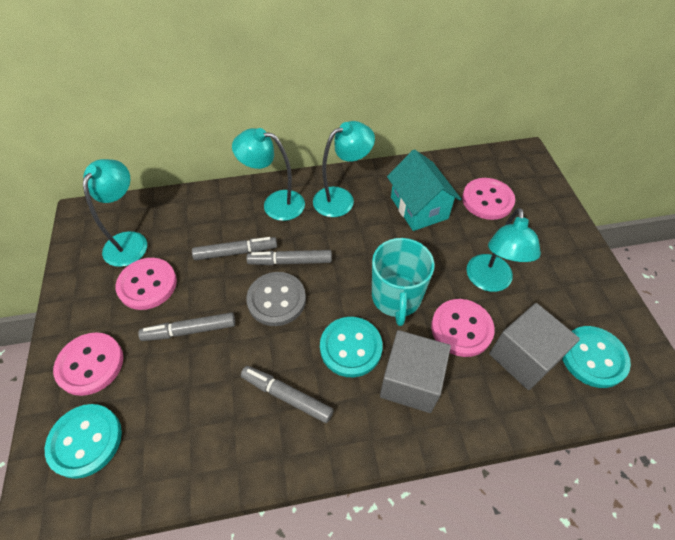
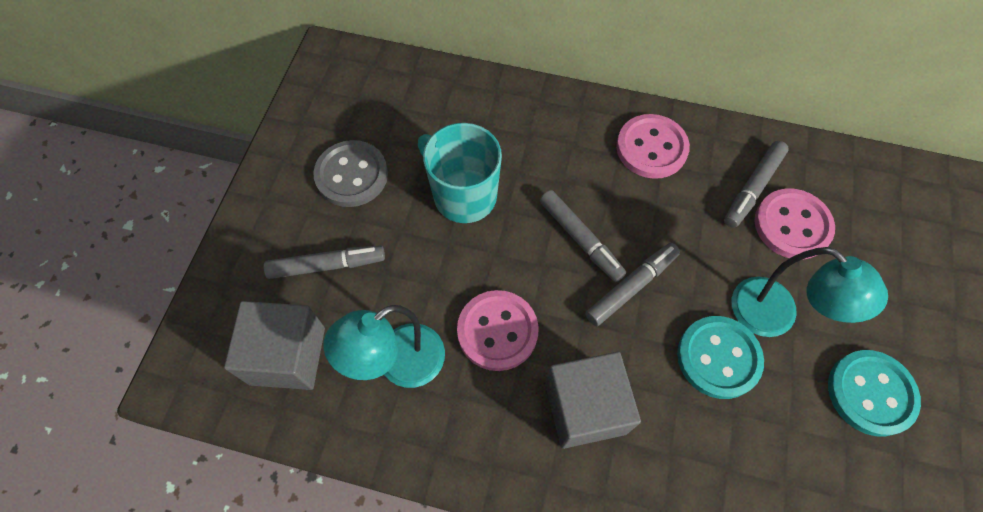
pink button: 4 -> 3
turquoise button: 3 -> 2
turquoise house: 1 -> 0
turquoise lamp: 4 -> 2

